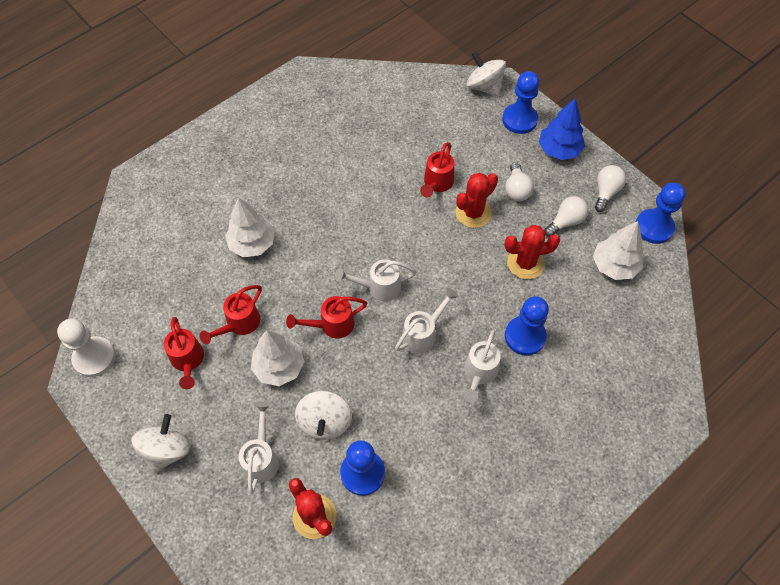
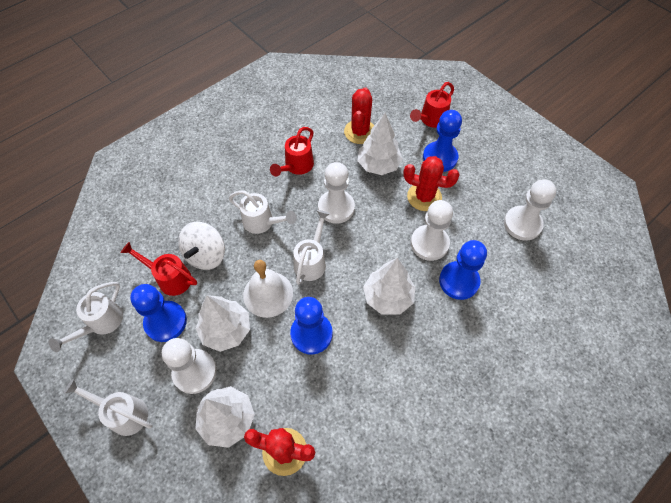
blue tree: 1 -> 0
red watering can: 4 -> 3
white bell: 0 -> 1
white light bulb: 3 -> 0
white pawn: 1 -> 4
white spinning top: 3 -> 1
white tree: 3 -> 4

